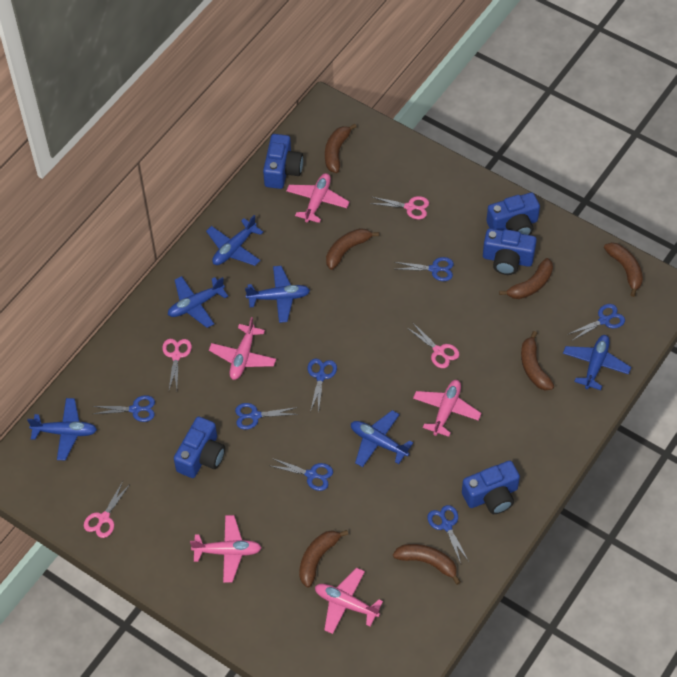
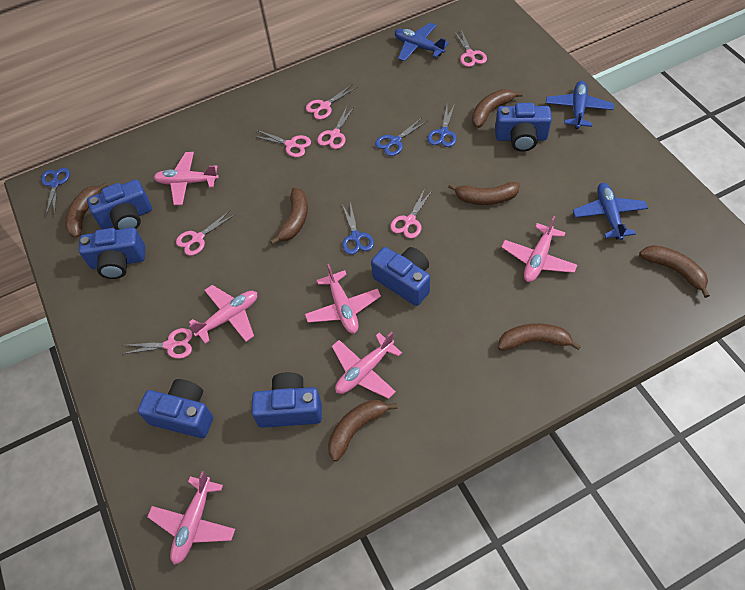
blue camera: 5 -> 6
blue plane: 6 -> 3
blue scissors: 7 -> 4
pink plane: 5 -> 6
pink scissors: 4 -> 7

